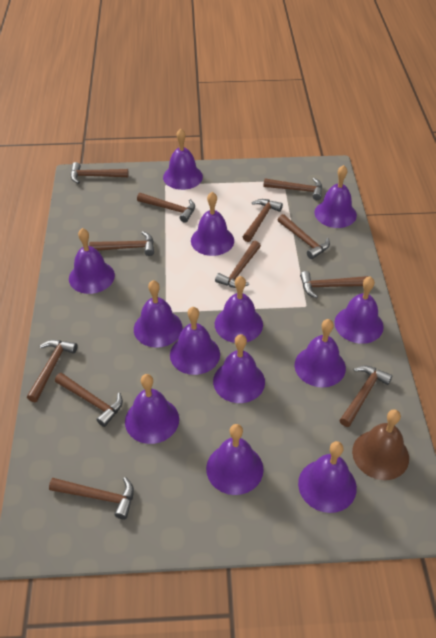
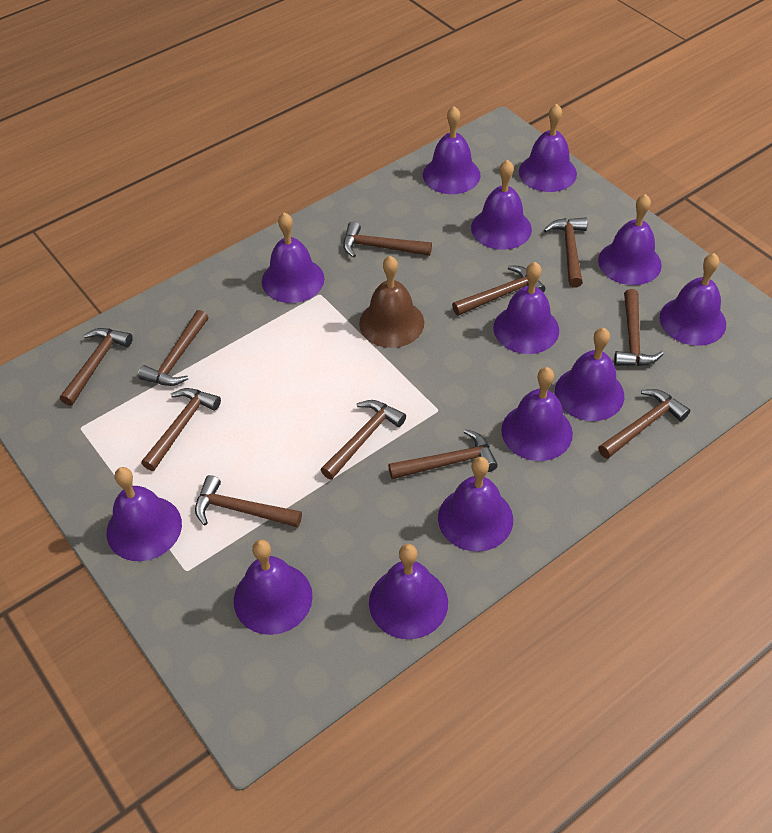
brown hammer: 12 -> 11

